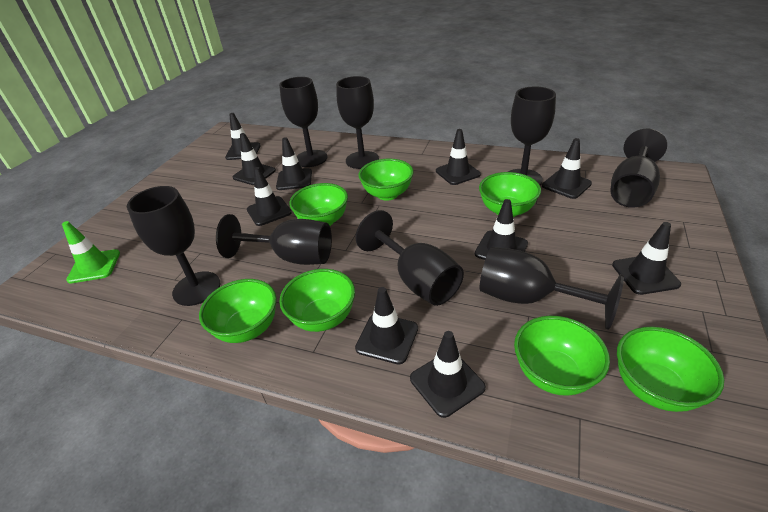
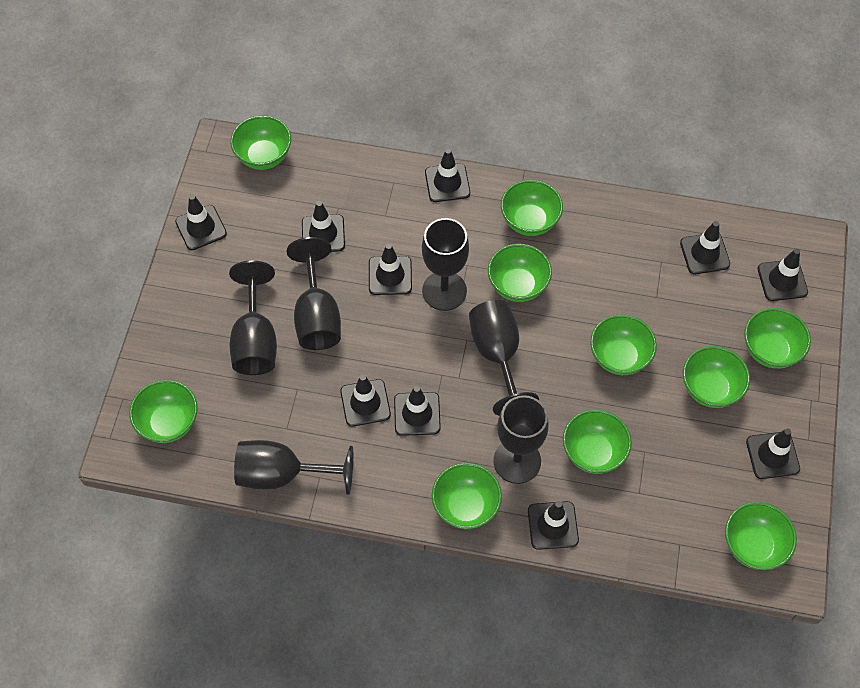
black goblet: 8 -> 6
green bowl: 7 -> 10
green traffic cone: 1 -> 0

